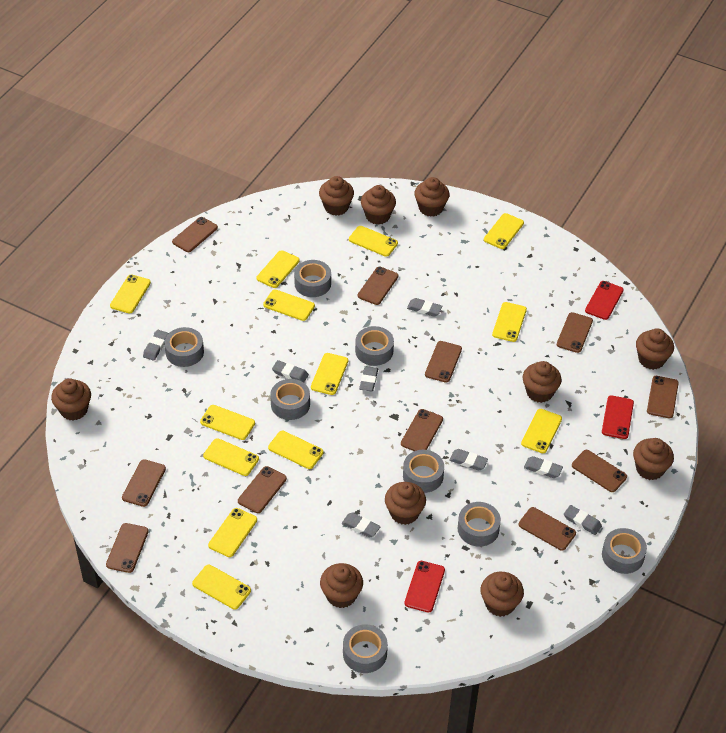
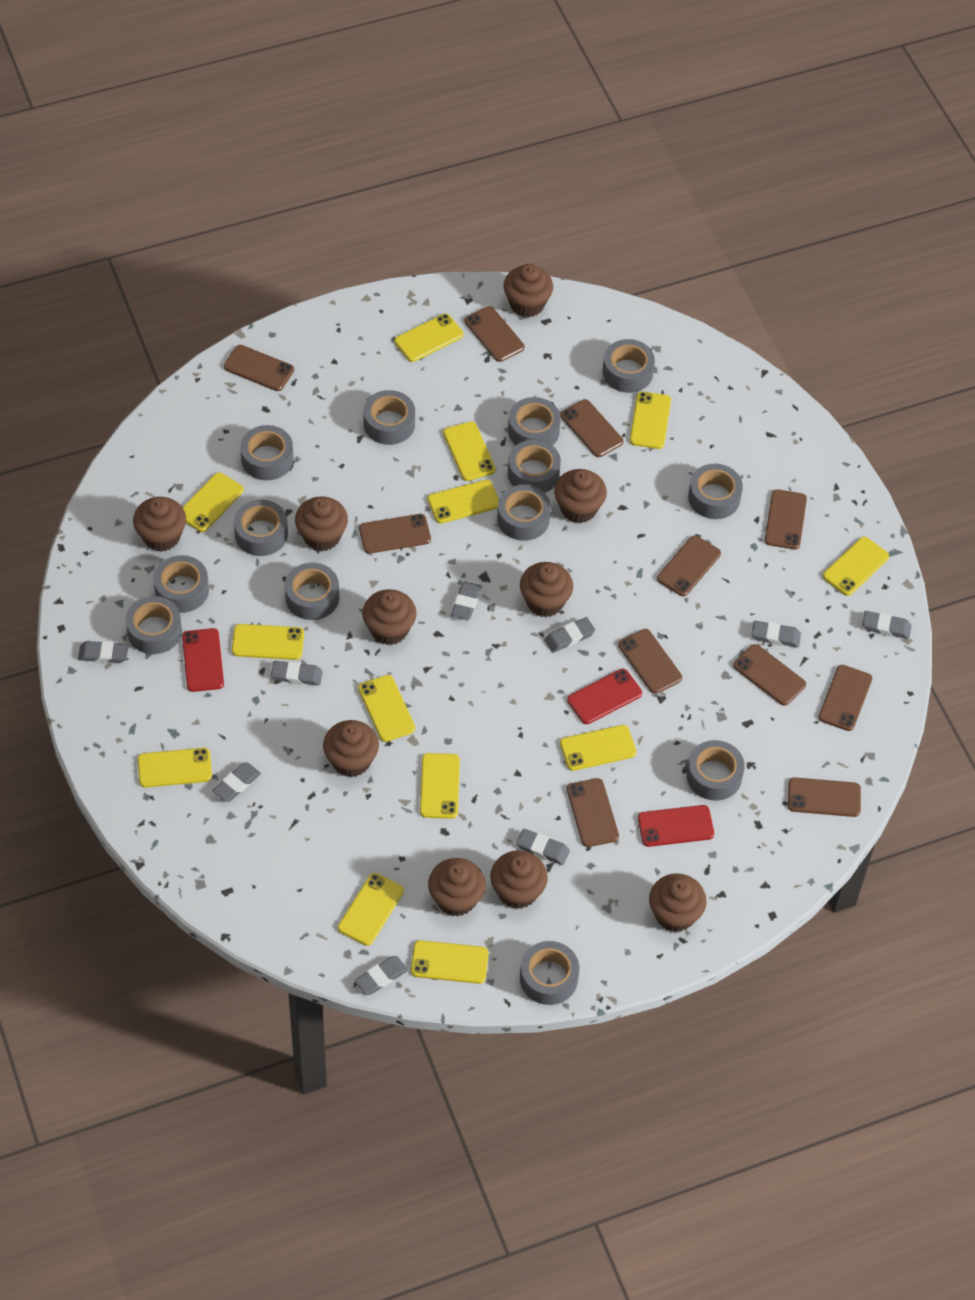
grey eraser: 8 -> 9
grey tape: 8 -> 13

